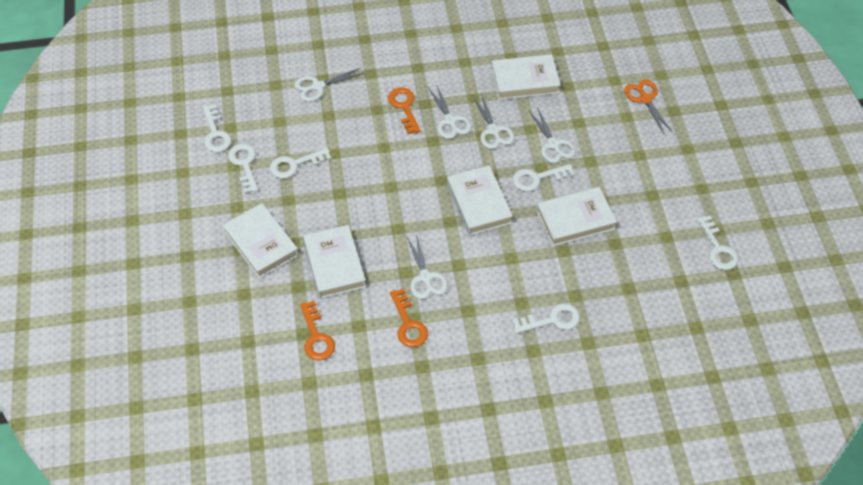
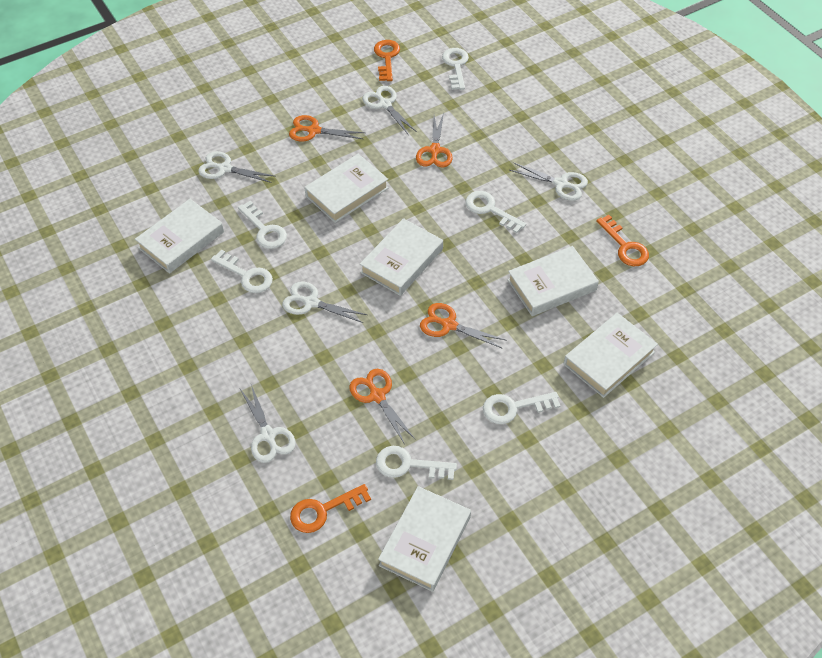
orange scissors: 1 -> 4
white book: 5 -> 6

